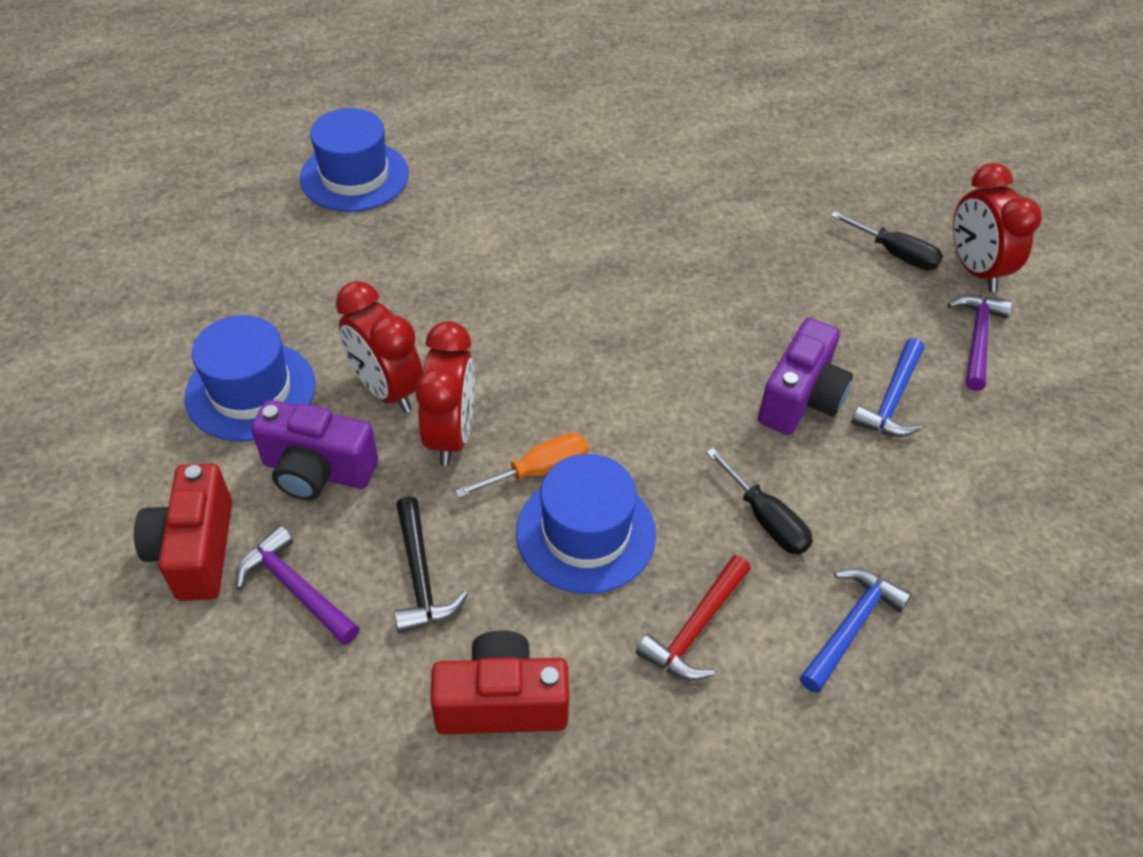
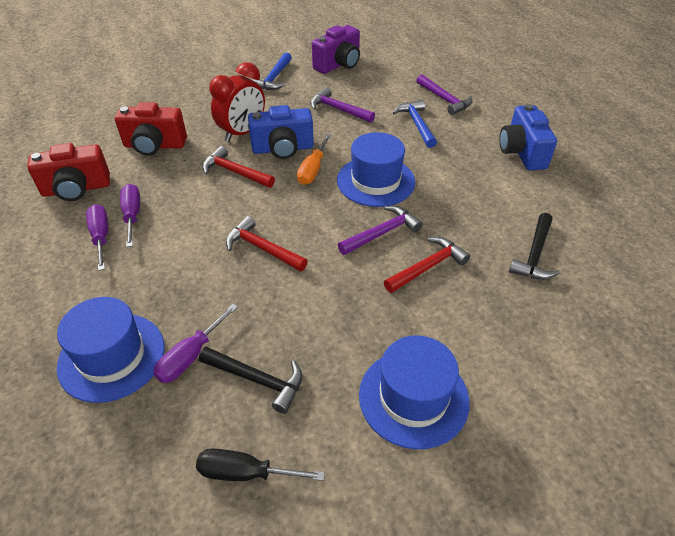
black hammer: 1 -> 2
black screwdriver: 2 -> 1
blue camera: 0 -> 2
purple camera: 2 -> 1
purple hammer: 2 -> 3
purple screwdriver: 0 -> 3
red clock: 3 -> 1
red hammer: 1 -> 3

